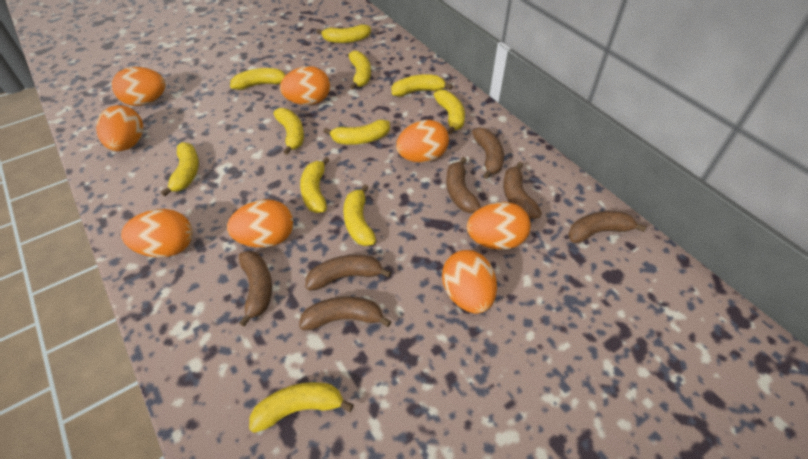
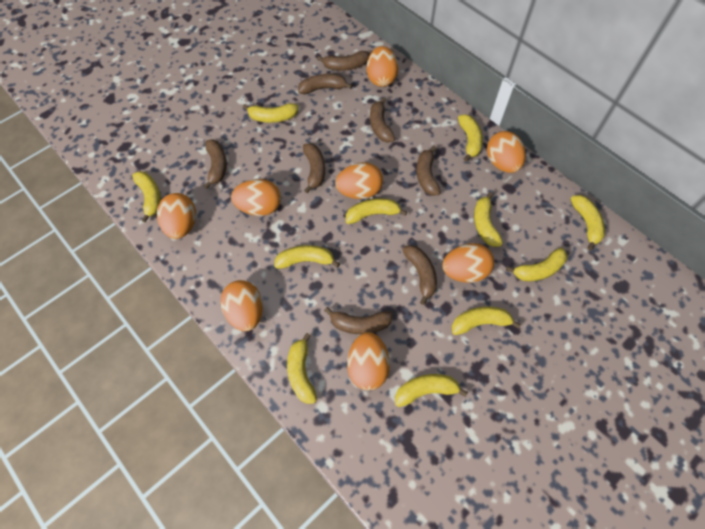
brown banana: 7 -> 8

